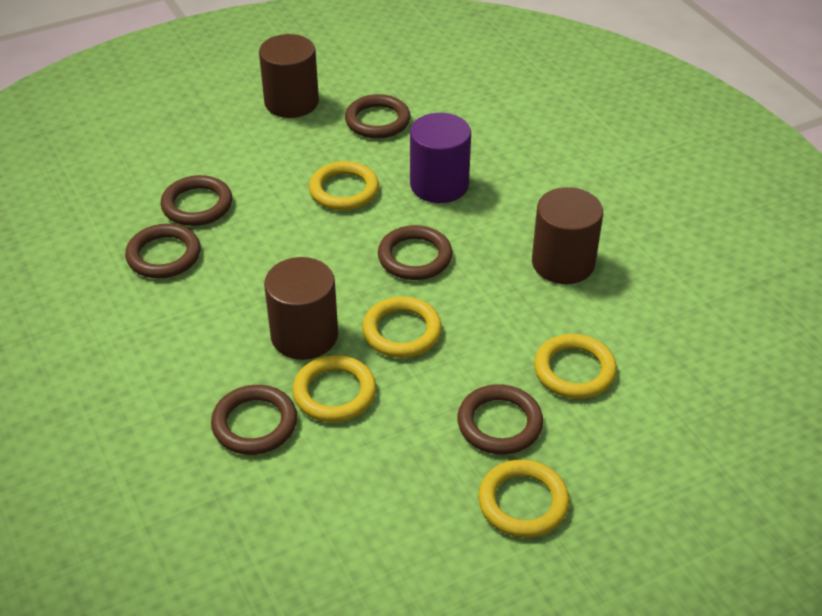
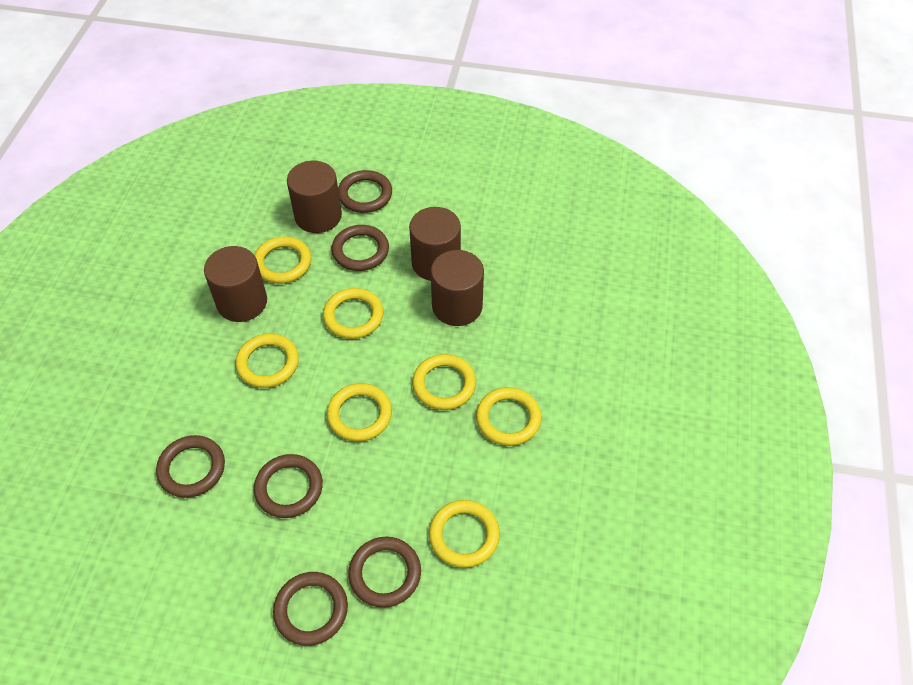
brown cylinder: 3 -> 4
purple cylinder: 1 -> 0
yellow ring: 5 -> 7

